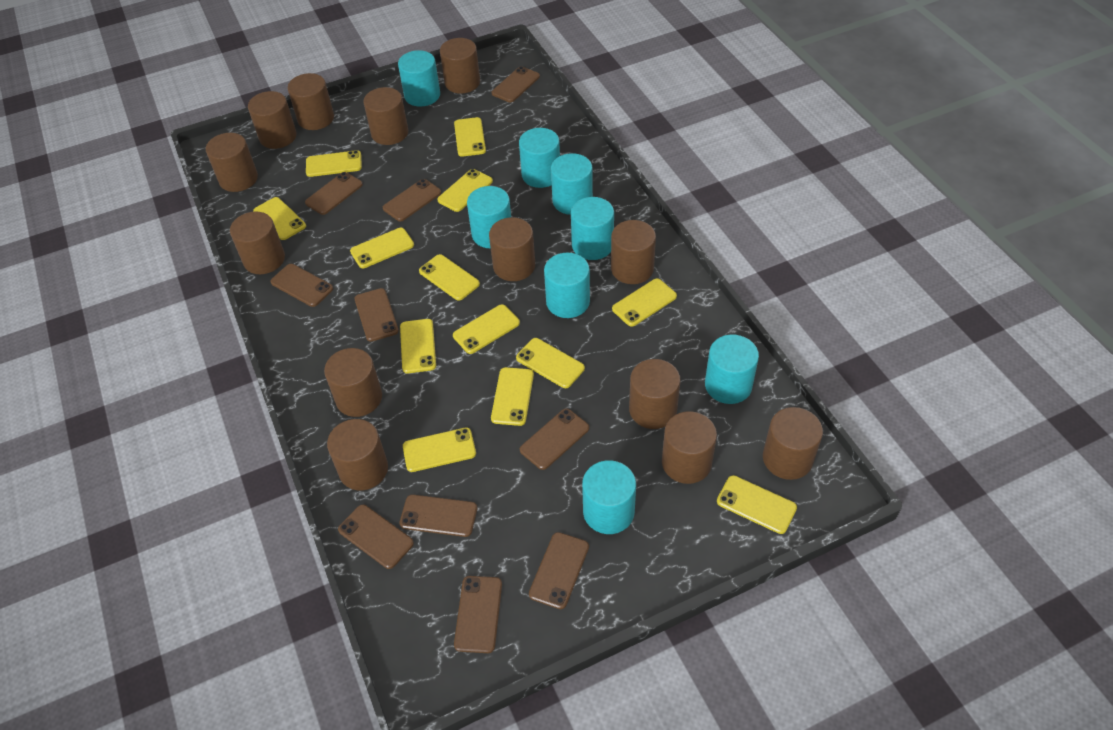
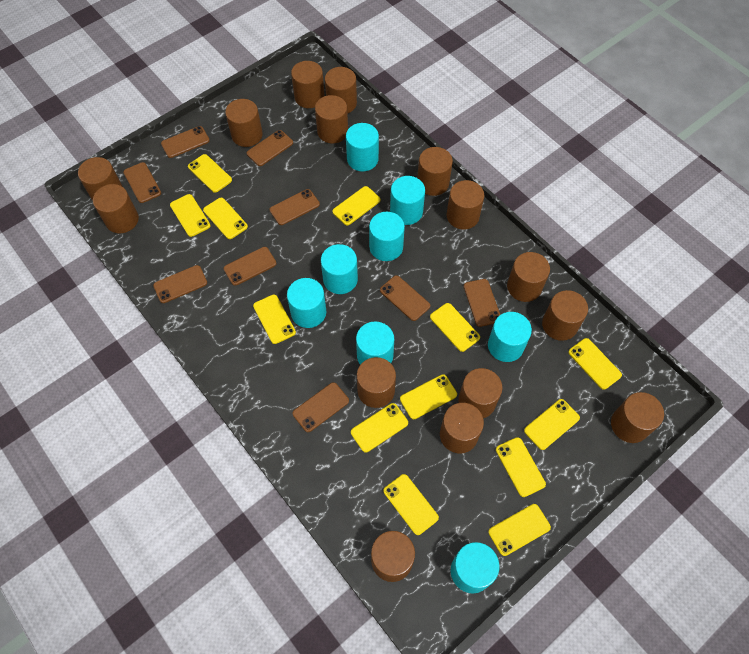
brown cylinder: 13 -> 15
brown phone: 10 -> 9

